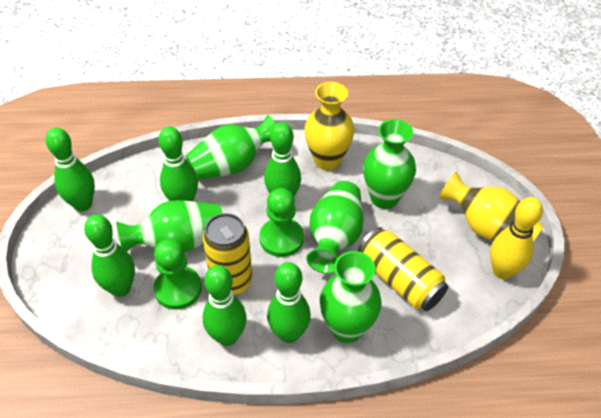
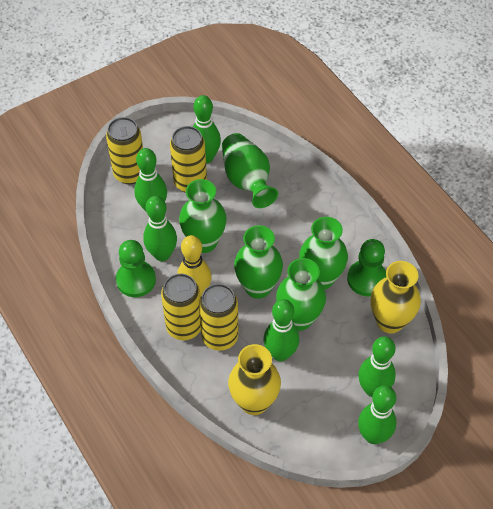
yellow can: 2 -> 4

